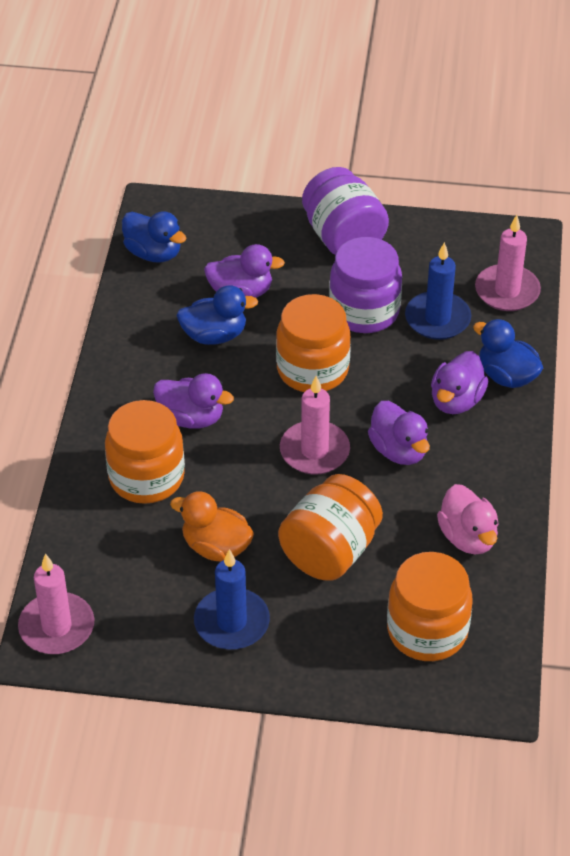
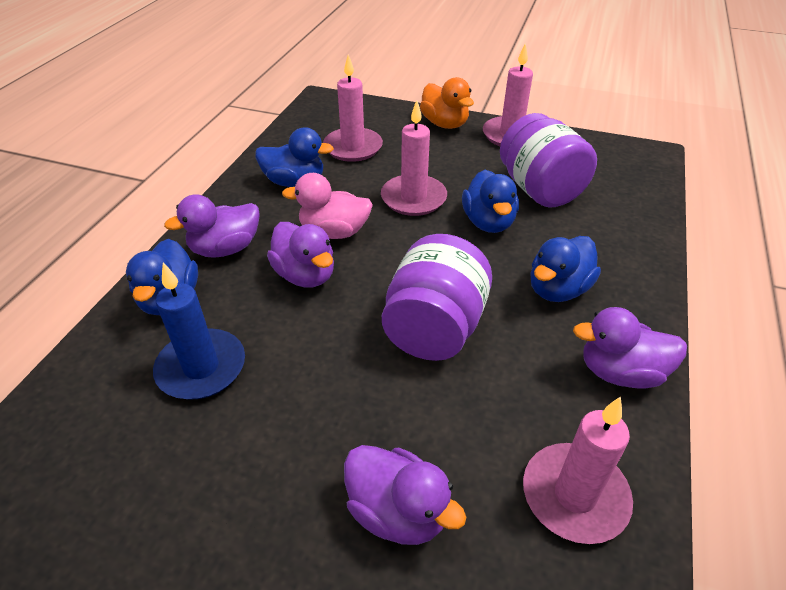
blue candle: 2 -> 1
blue duck: 3 -> 4
orange jar: 4 -> 0
pink candle: 3 -> 4

